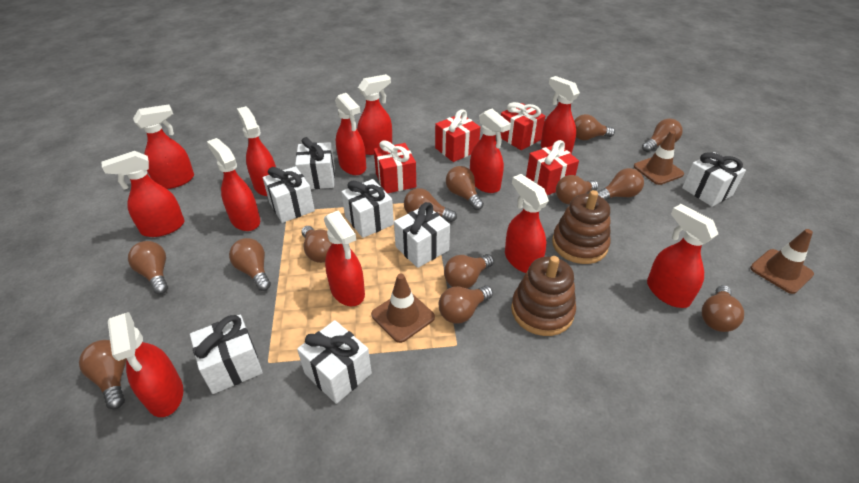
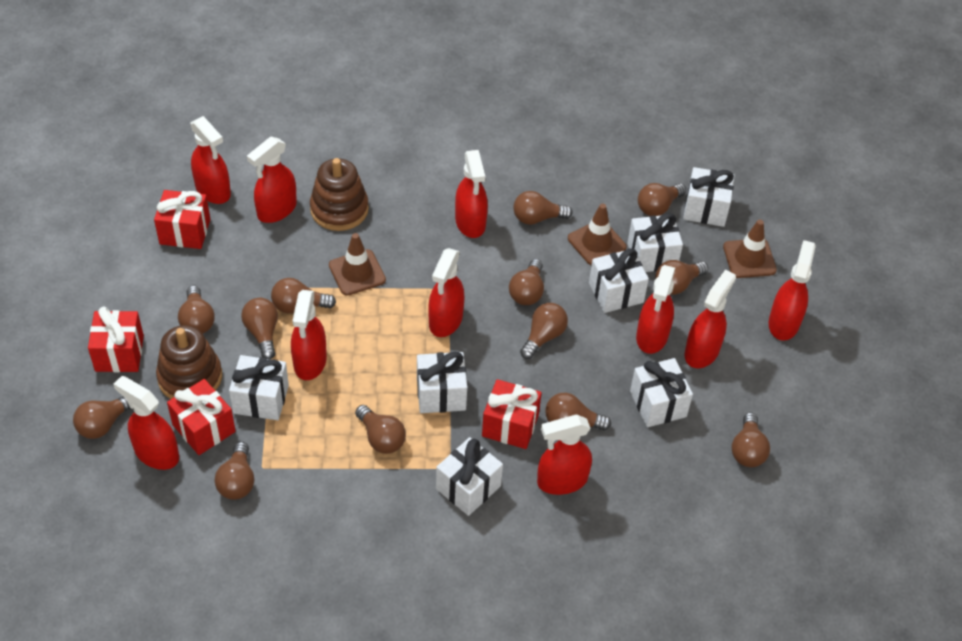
red spray bottle: 12 -> 10

